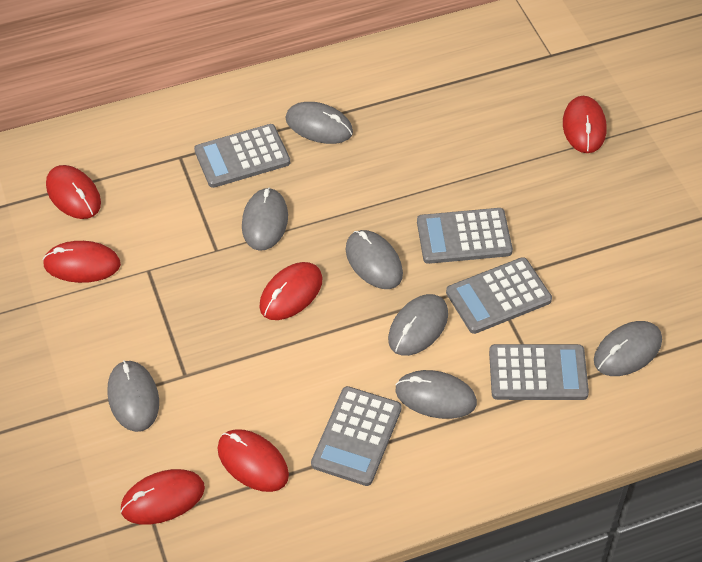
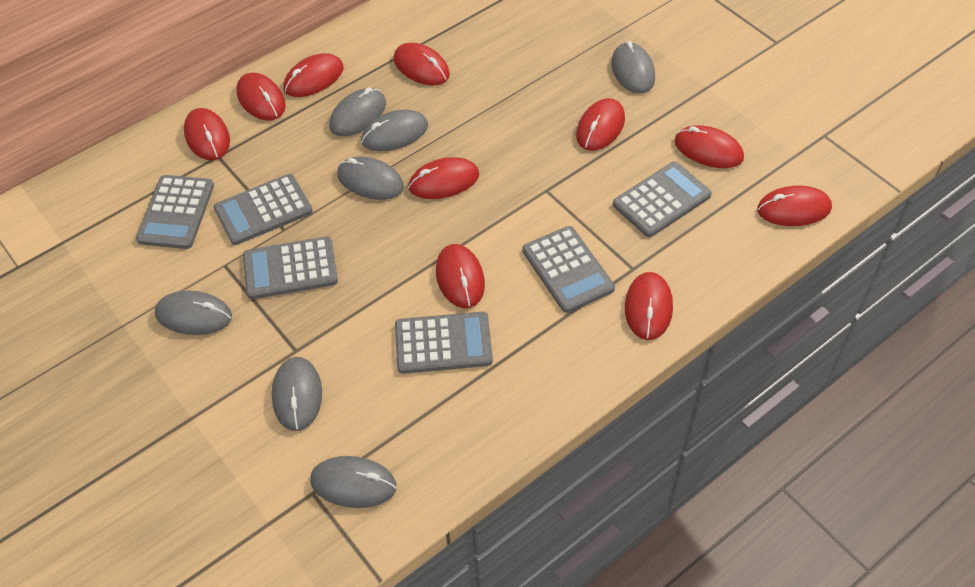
grey calculator: 5 -> 6
red mouse: 6 -> 10

